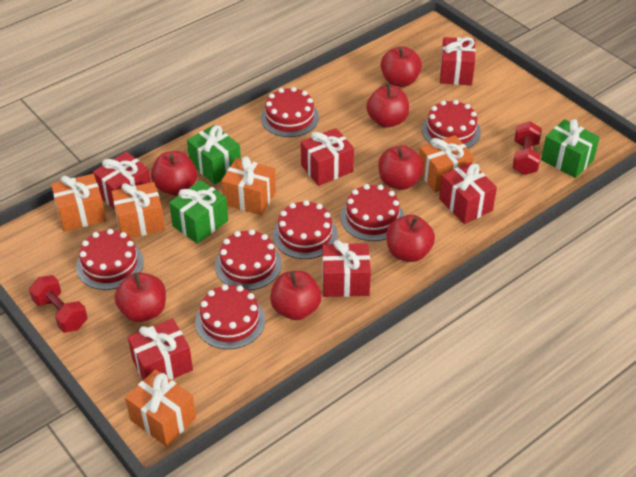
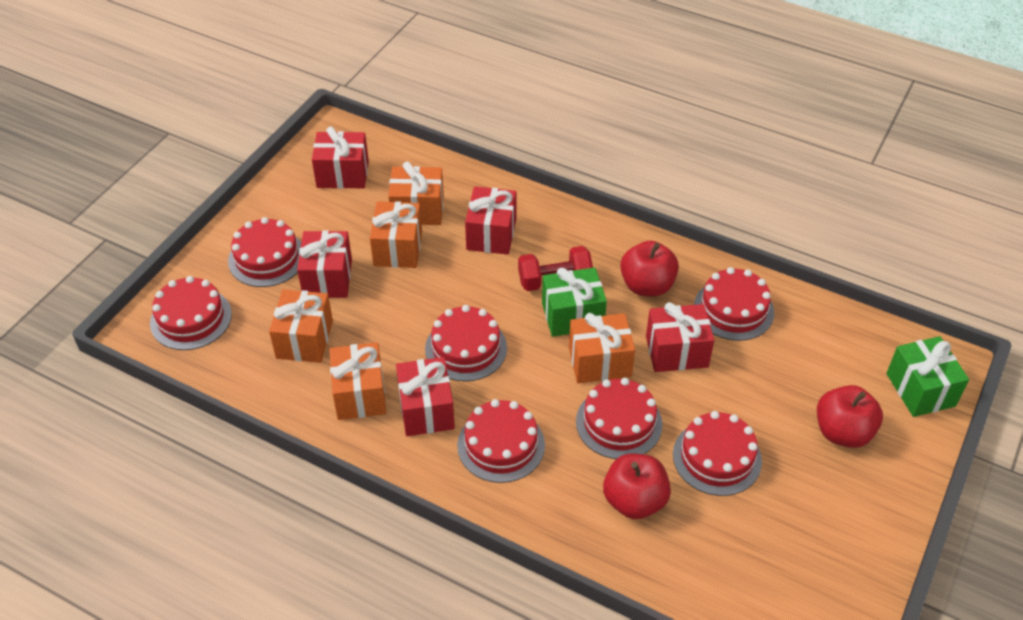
green gift: 3 -> 2
red apple: 7 -> 3
red dumbbell: 2 -> 1
red gift: 6 -> 5

